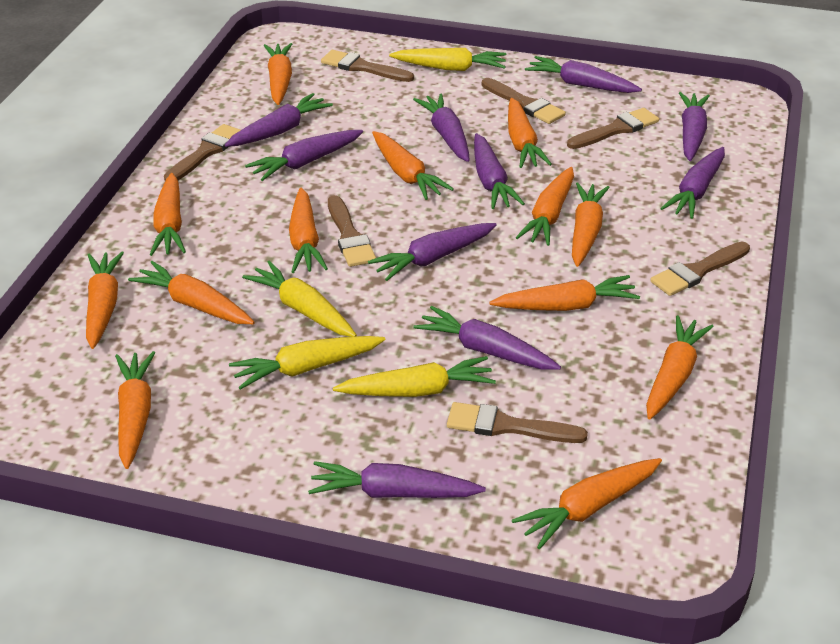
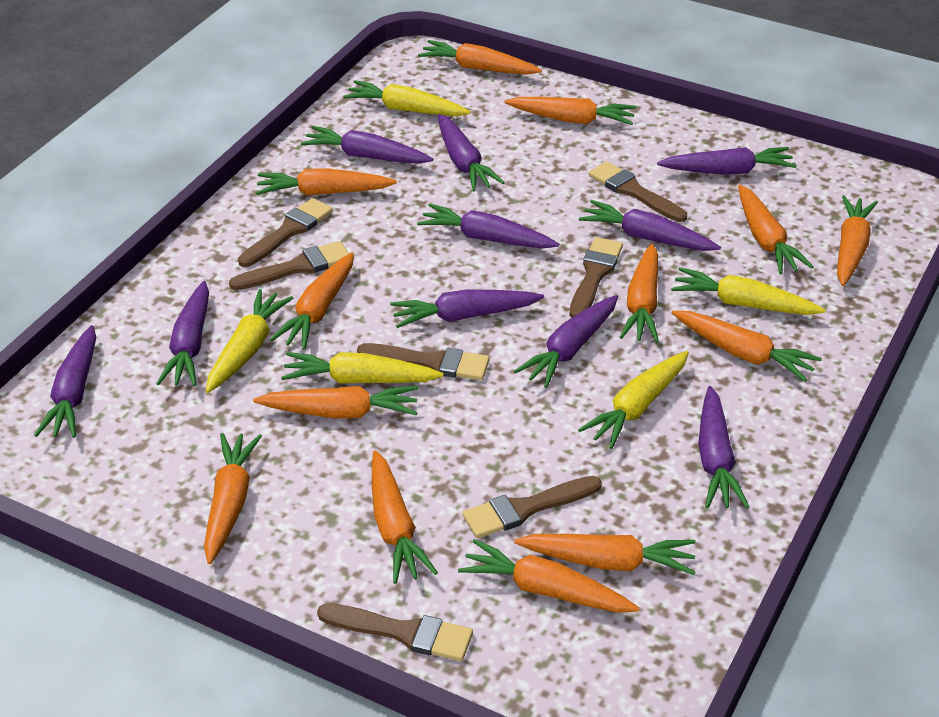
yellow carrot: 4 -> 5

